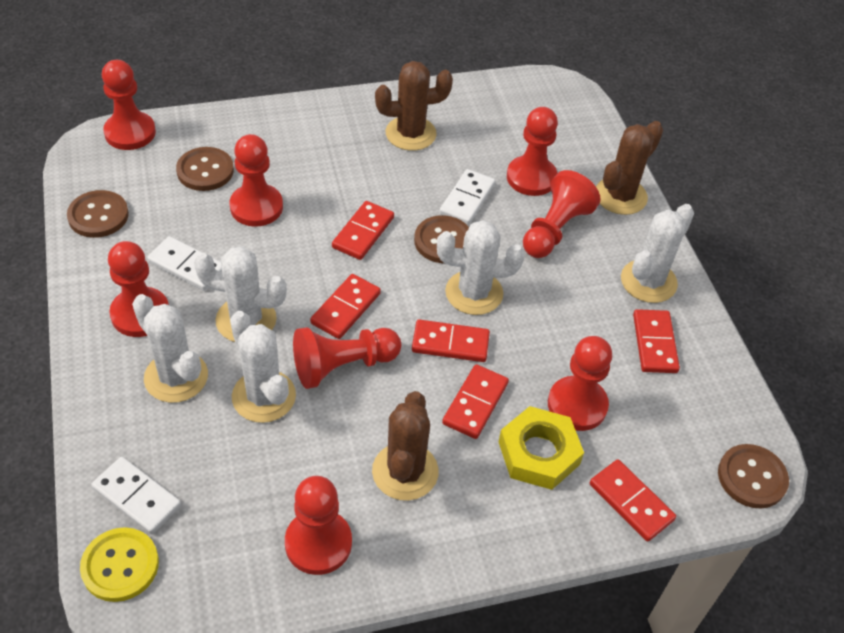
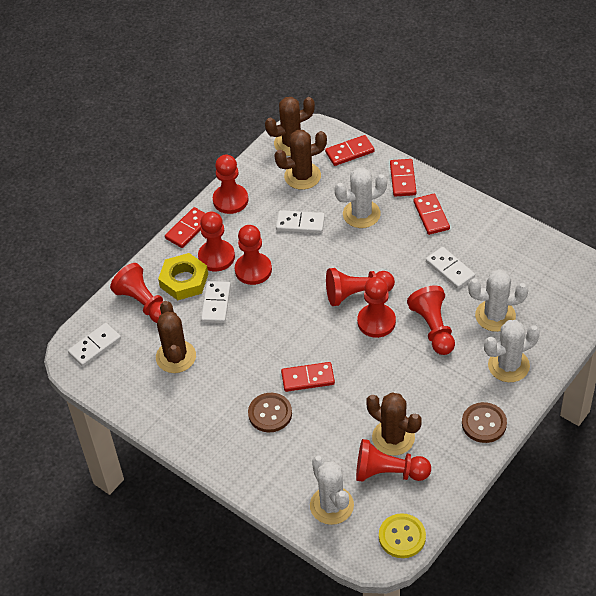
brown button: 4 -> 2
brown cactus: 3 -> 4
red domino: 6 -> 5
white cactus: 5 -> 4
white domino: 3 -> 4

